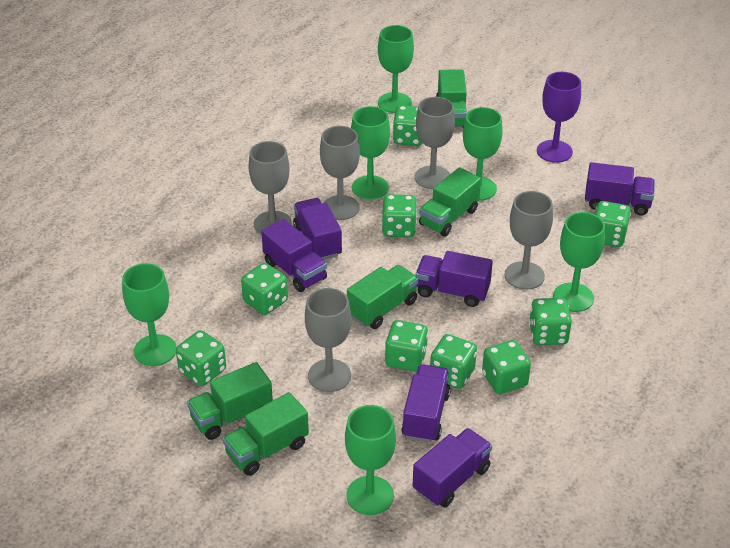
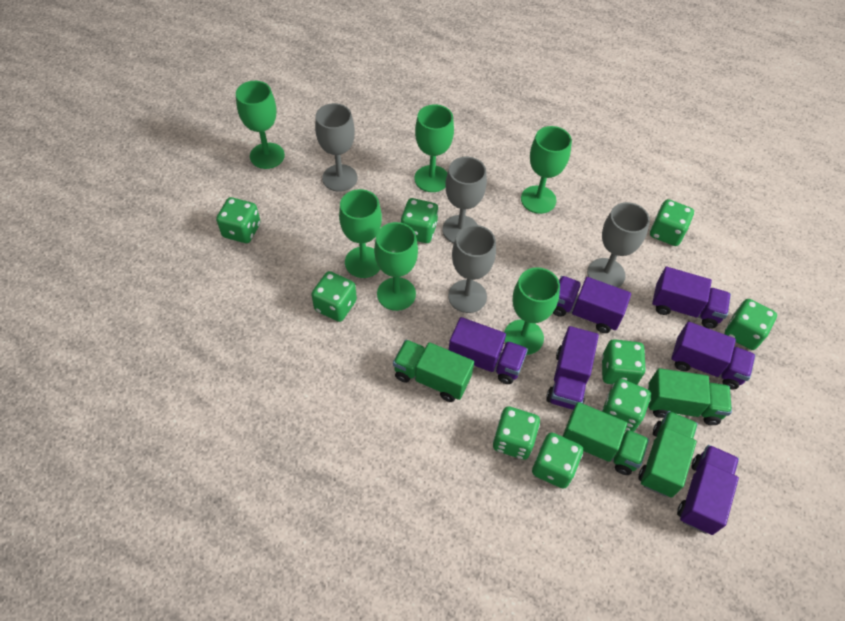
green truck: 5 -> 4
grey goblet: 5 -> 4
purple goblet: 1 -> 0

